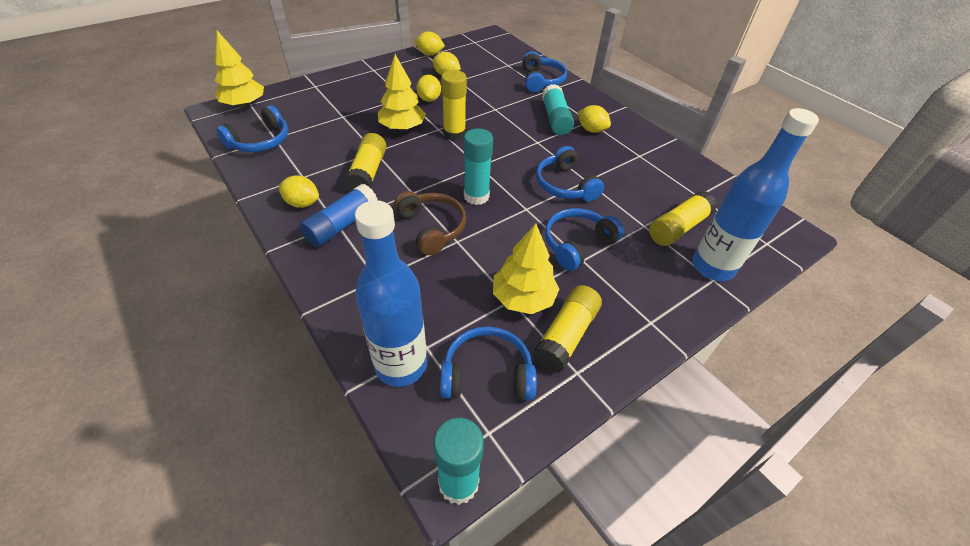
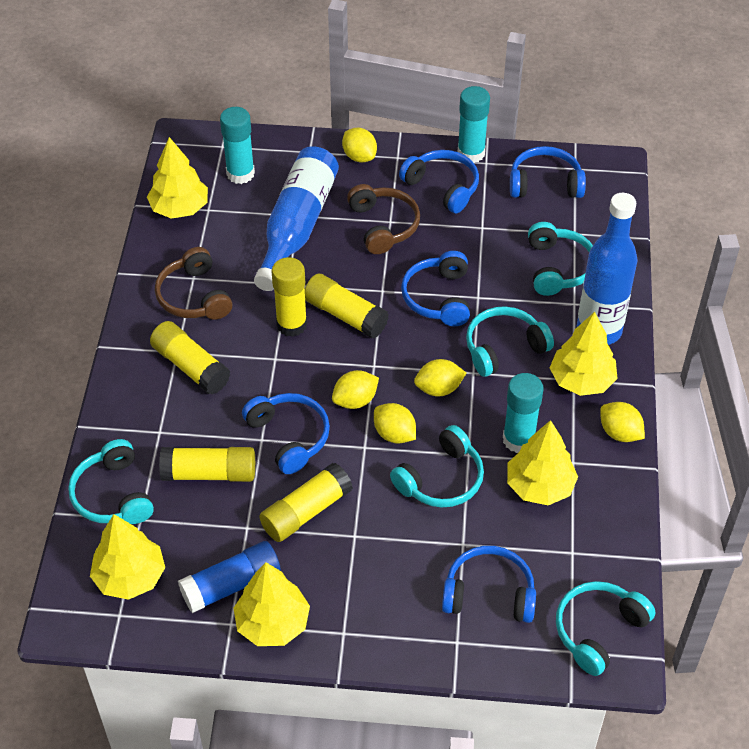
brown headphones: 1 -> 2
turquoise headphones: 0 -> 5
yellow glue stick: 4 -> 5
yellow tree: 3 -> 5

